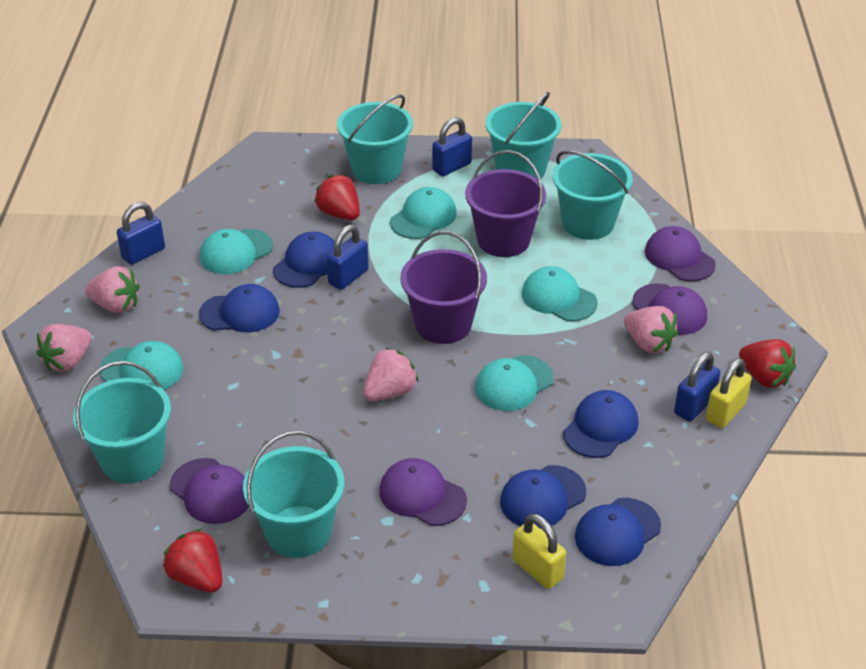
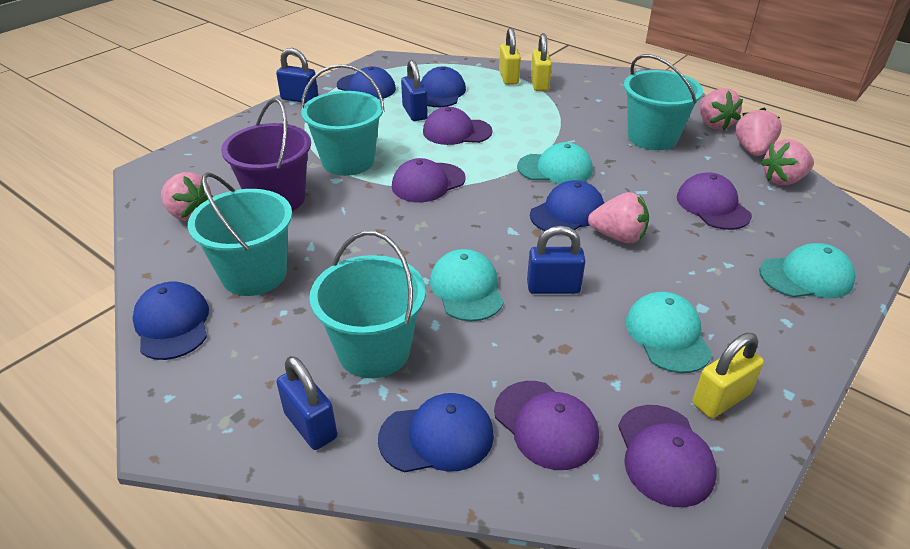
pink strawberry: 4 -> 5
purple bucket: 2 -> 1
purple cap: 4 -> 5
red strawberry: 3 -> 0
turquoise bucket: 5 -> 4
turquoise cap: 5 -> 4
yellow padlock: 2 -> 3

